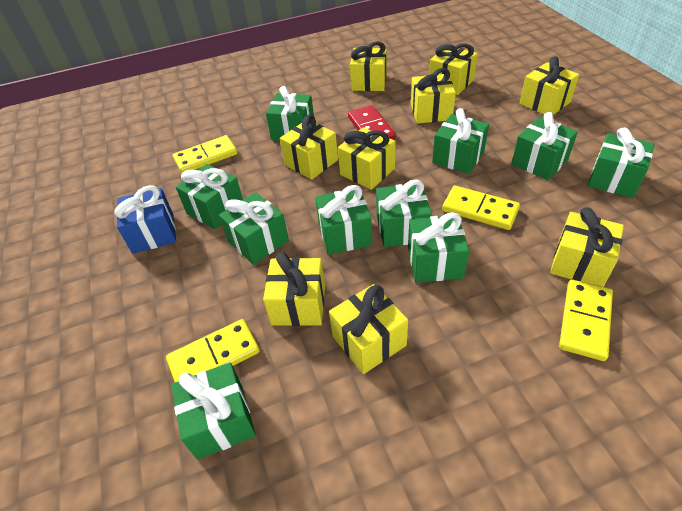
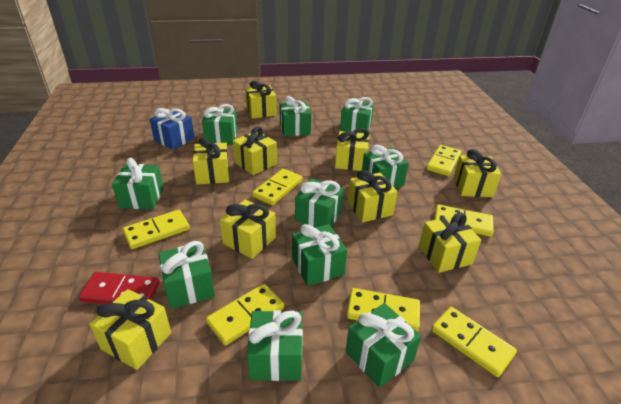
yellow domino: 4 -> 7

